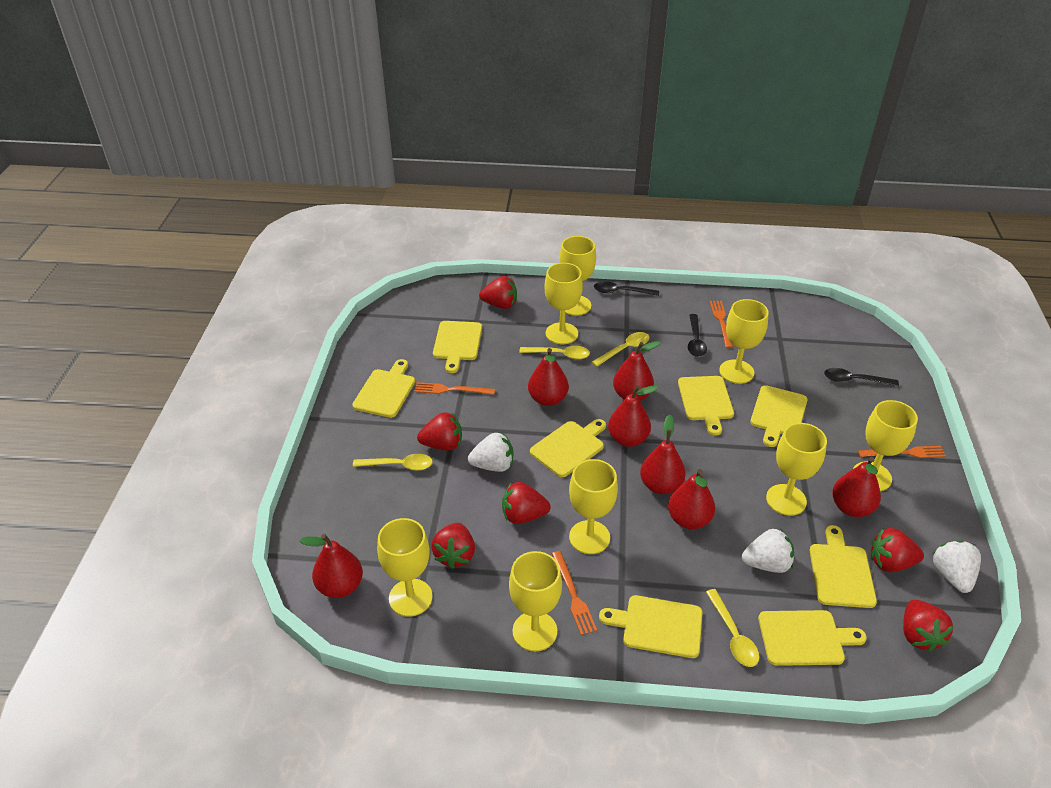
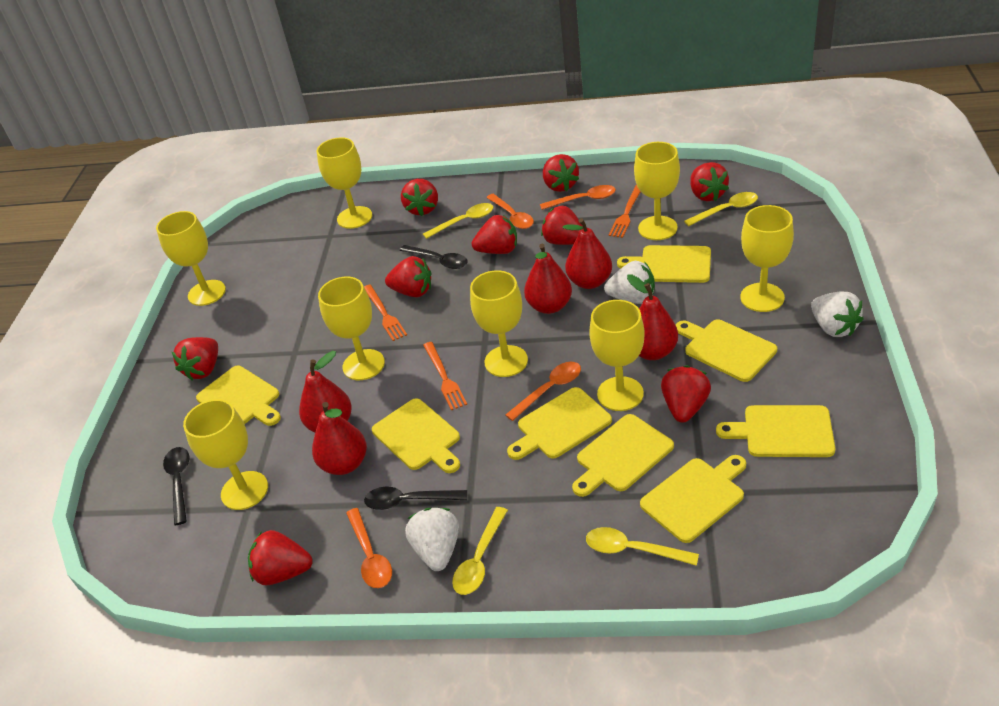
orange fork: 4 -> 3
orange spoon: 0 -> 4
red pear: 7 -> 5
red strawberry: 6 -> 9

